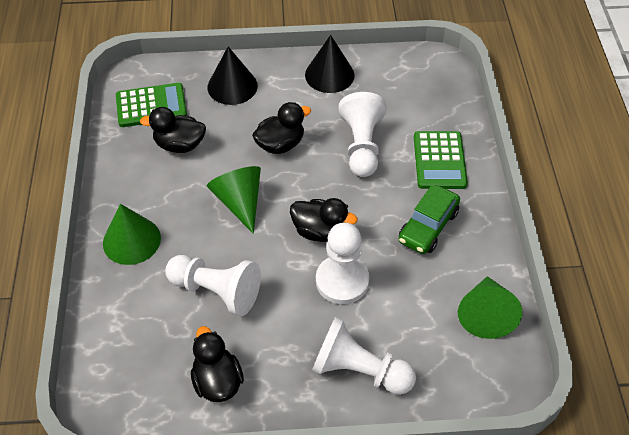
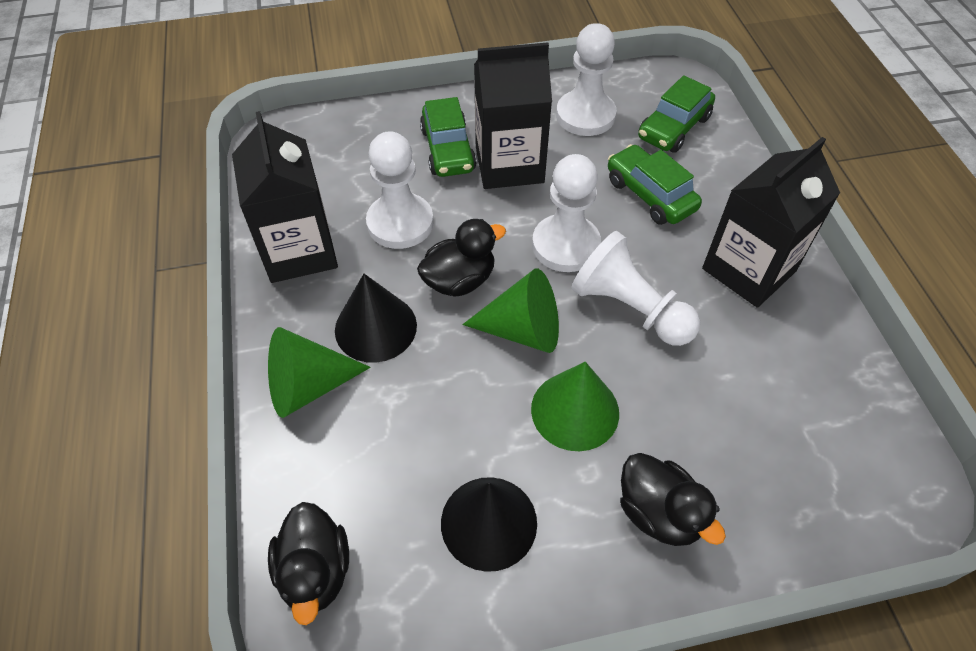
black carton: 0 -> 3
black duck: 4 -> 3
green calculator: 2 -> 0
green car: 1 -> 3

